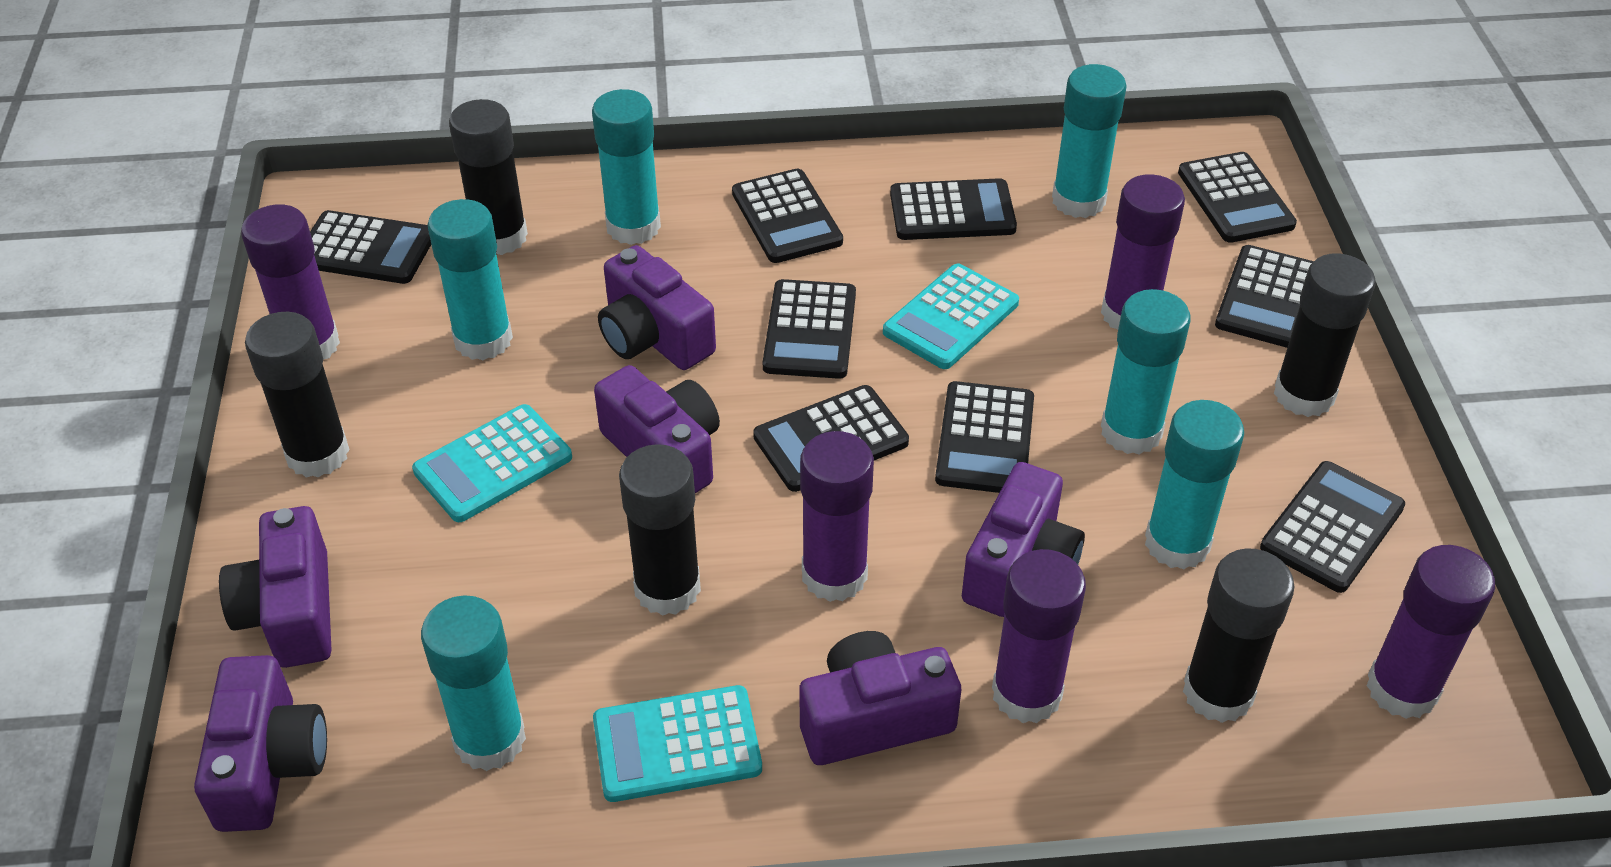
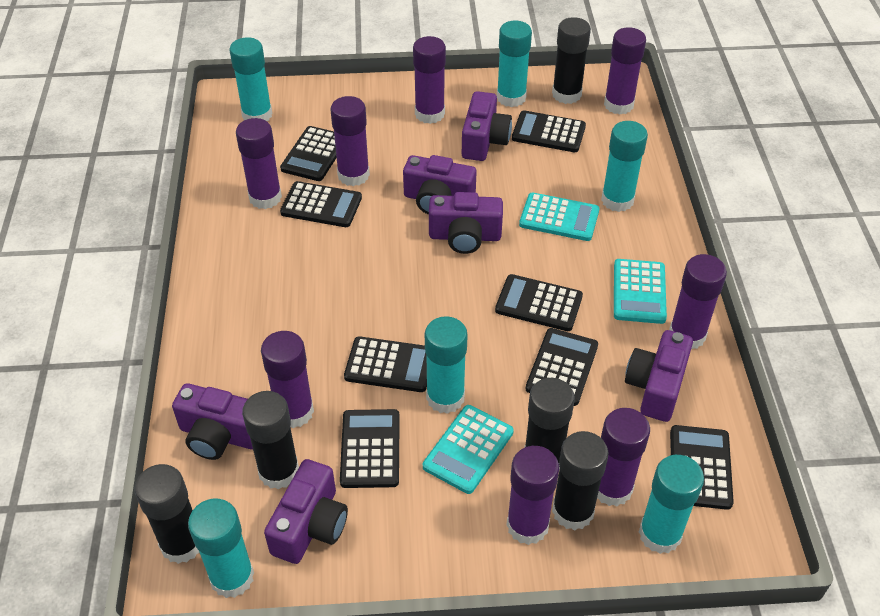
black calculator: 9 -> 8
purple glue stick: 5 -> 8

